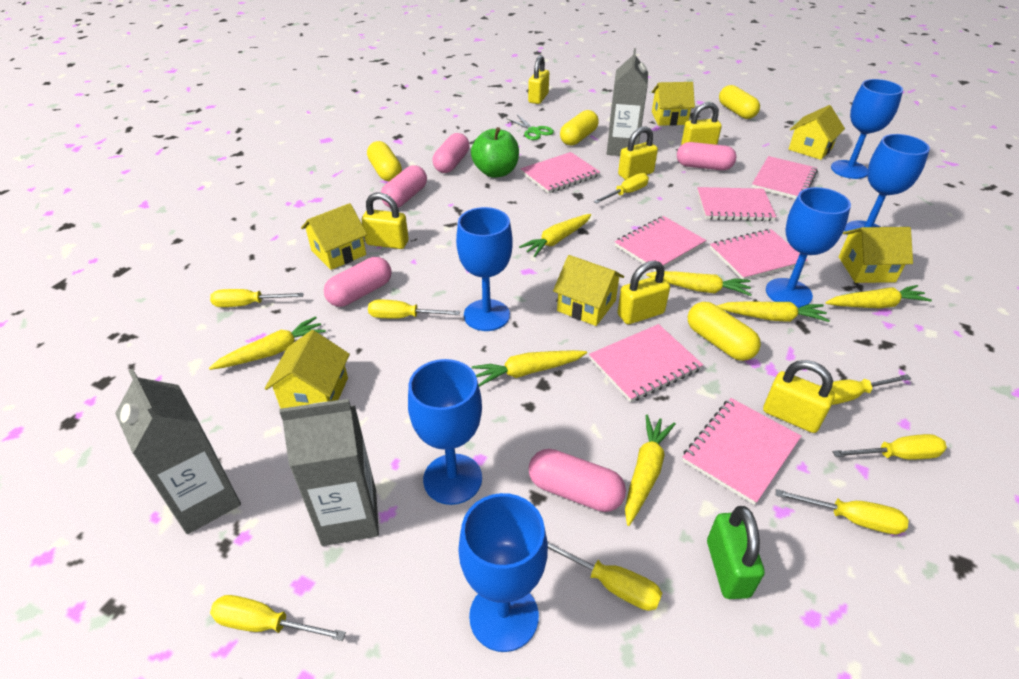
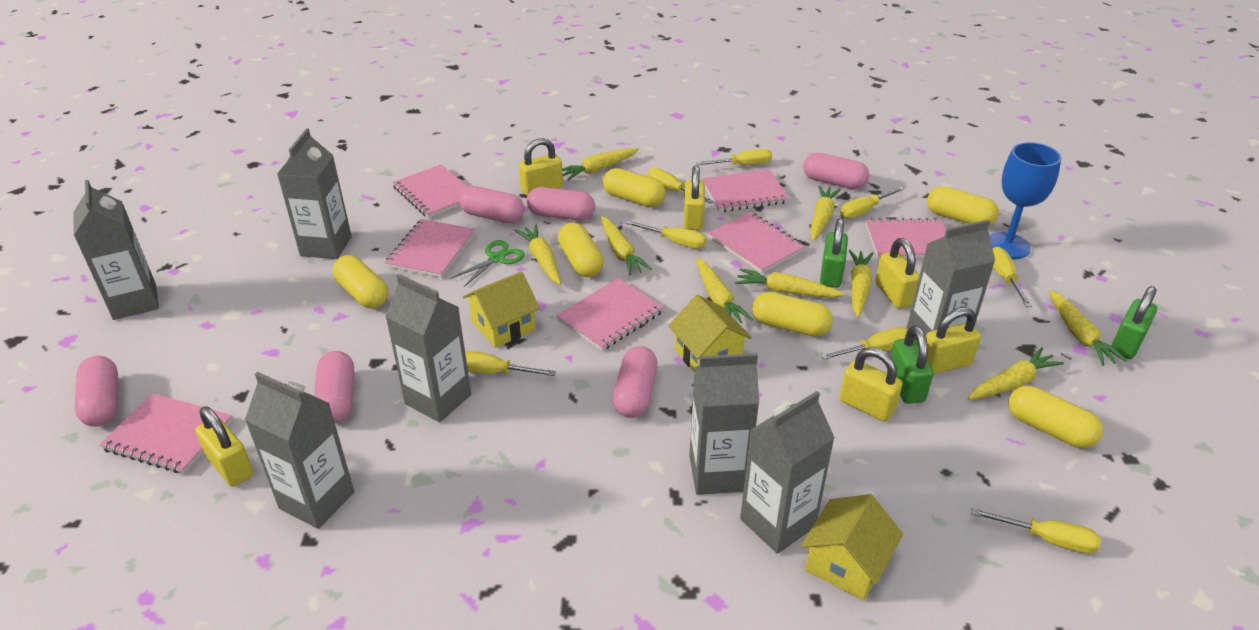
blue goblet: 6 -> 1
green apple: 1 -> 0
green padlock: 1 -> 3
grey carton: 3 -> 7
pink capsule: 5 -> 6
yellow capsule: 4 -> 6
yellow carrot: 7 -> 9
yellow house: 6 -> 3

